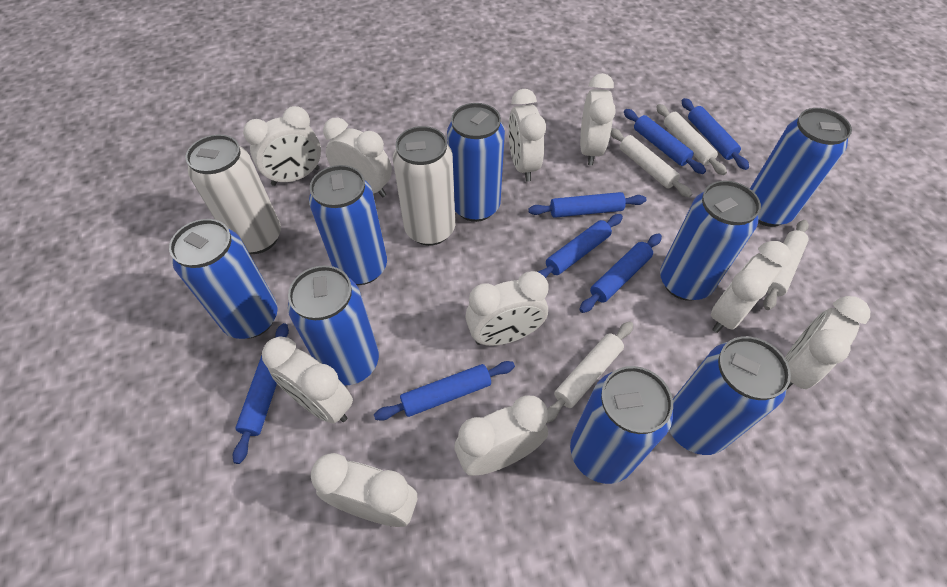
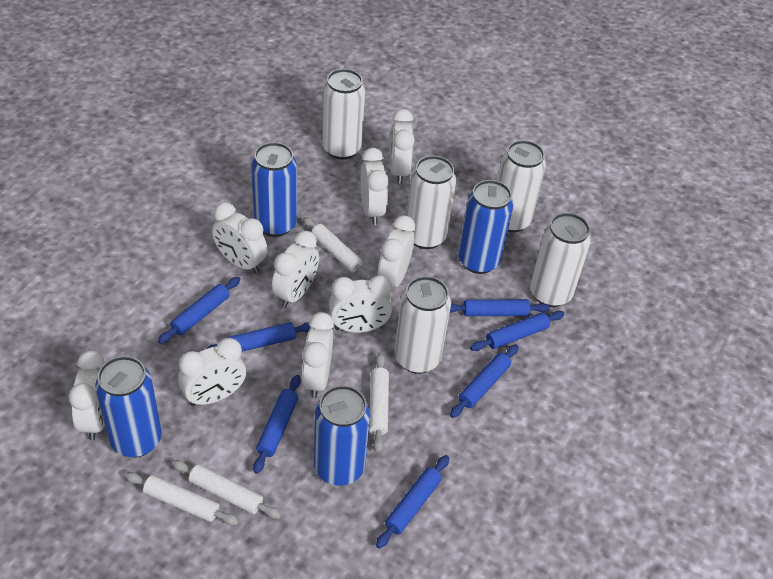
blue can: 8 -> 4
white can: 2 -> 5
white clock: 10 -> 9

